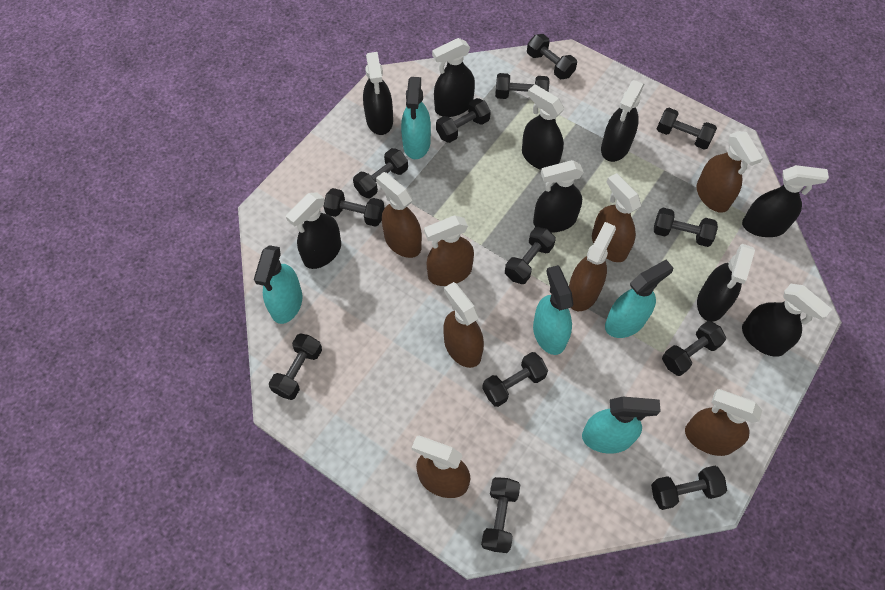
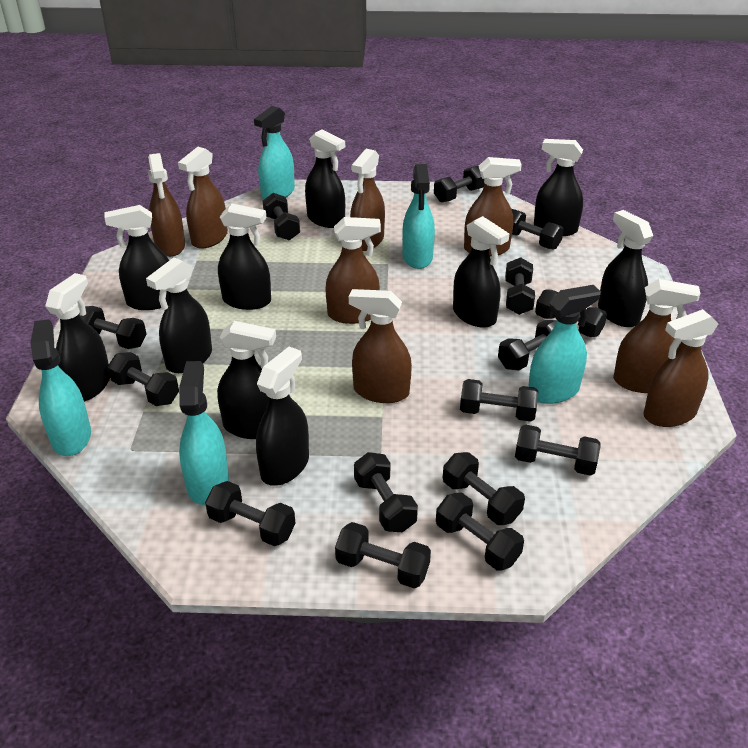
black dumbbell: 13 -> 15
black spray bottle: 9 -> 10

